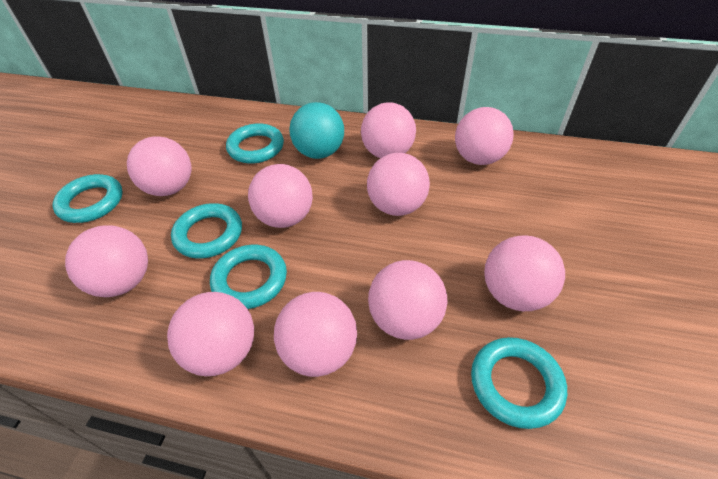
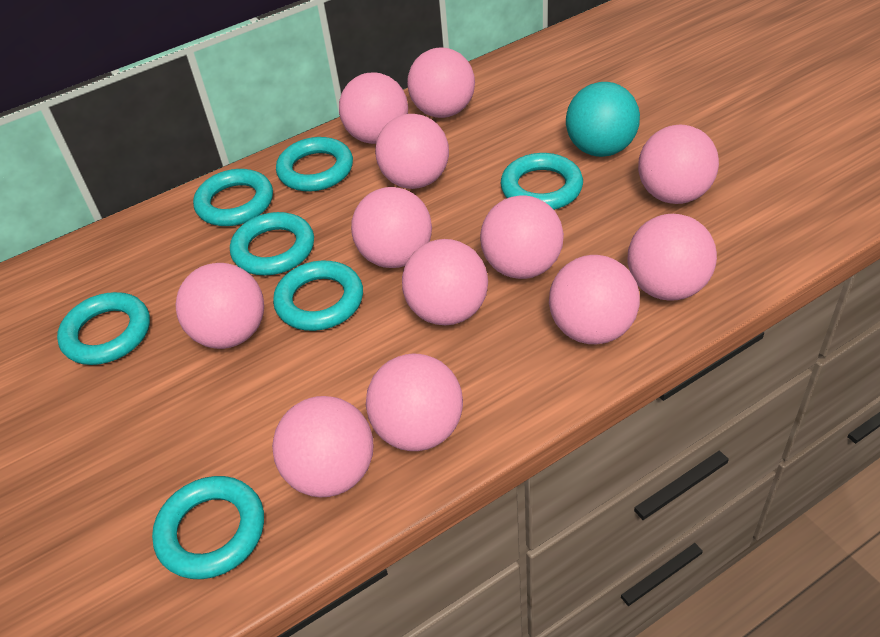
pink ball: 10 -> 12
turquoise ring: 5 -> 7

